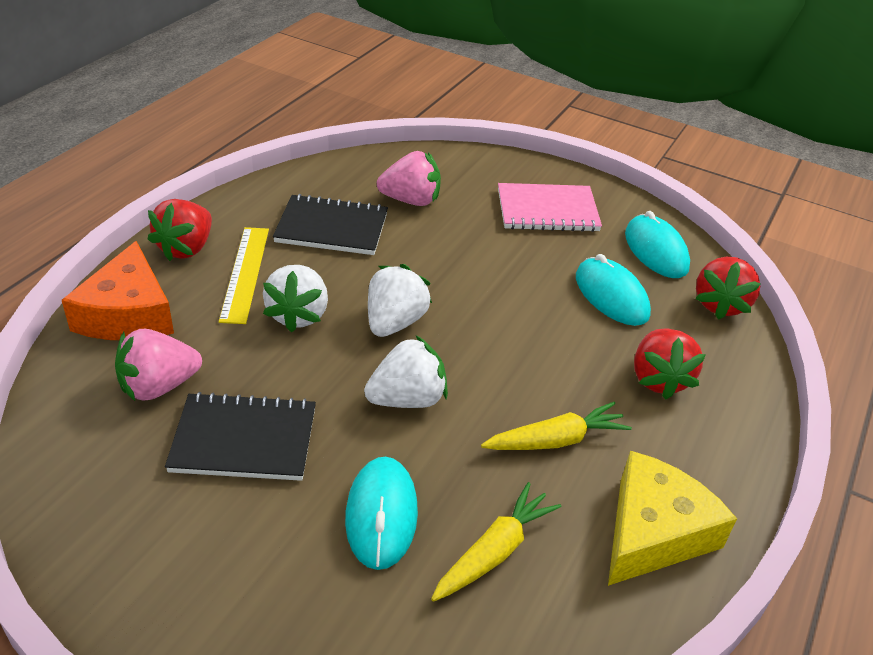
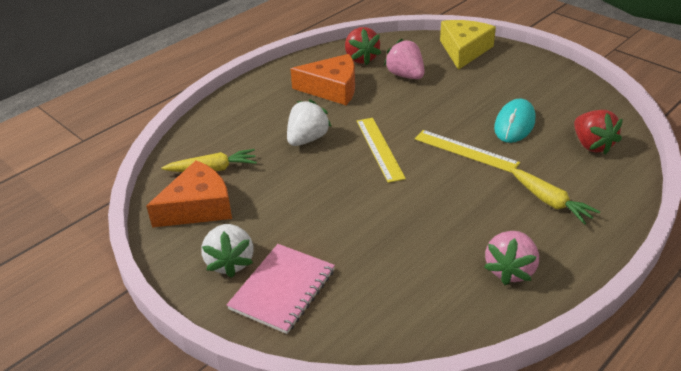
black notebook: 2 -> 0
orange cheese: 1 -> 2
red strawberry: 3 -> 2
turquoise mouse: 3 -> 1
white strawberry: 3 -> 2
yellow ruler: 1 -> 2

